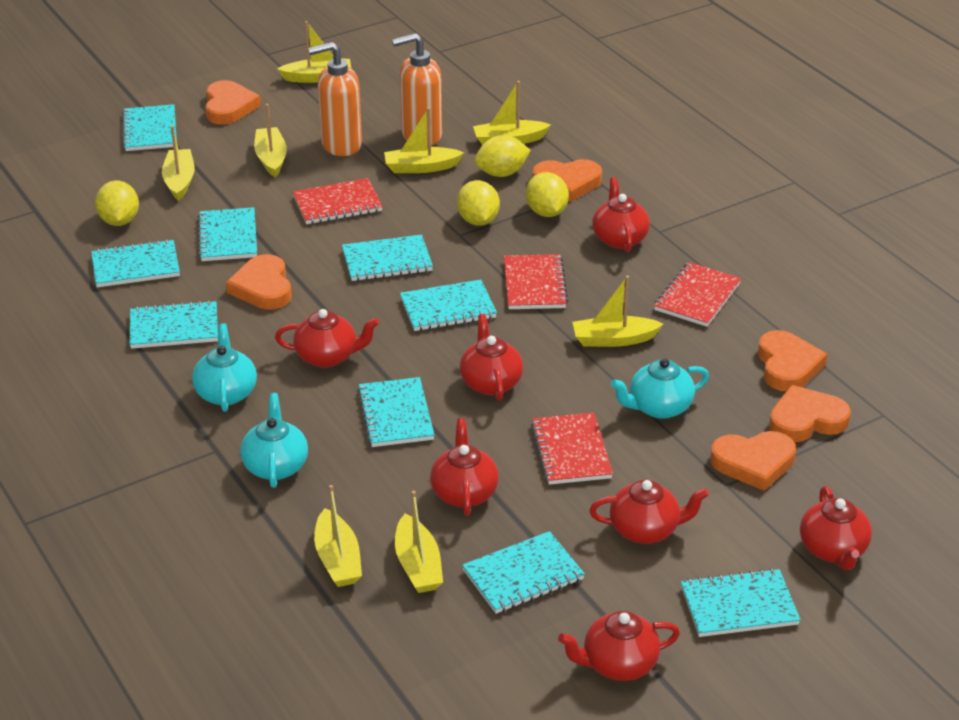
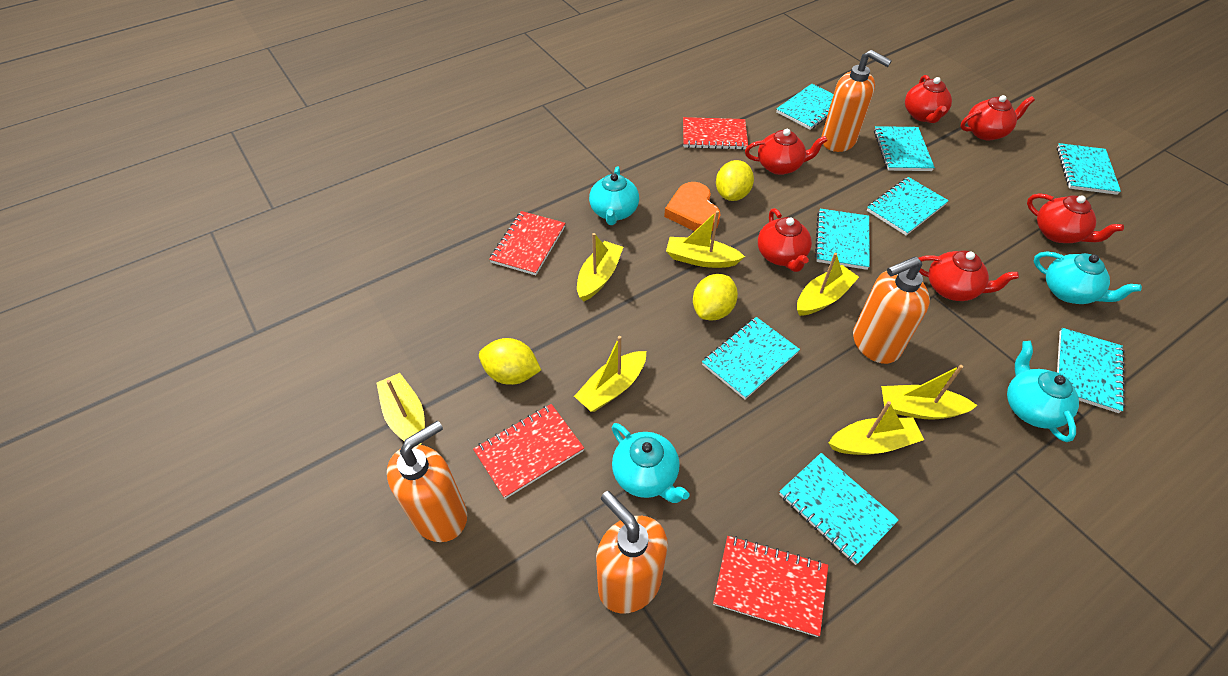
orange heart: 6 -> 1
orange soap dispenser: 2 -> 4
red teapot: 7 -> 6
turquoise notebook: 9 -> 8
turquoise teapot: 3 -> 4
yellow boat: 8 -> 7
yellow lemon: 4 -> 3

